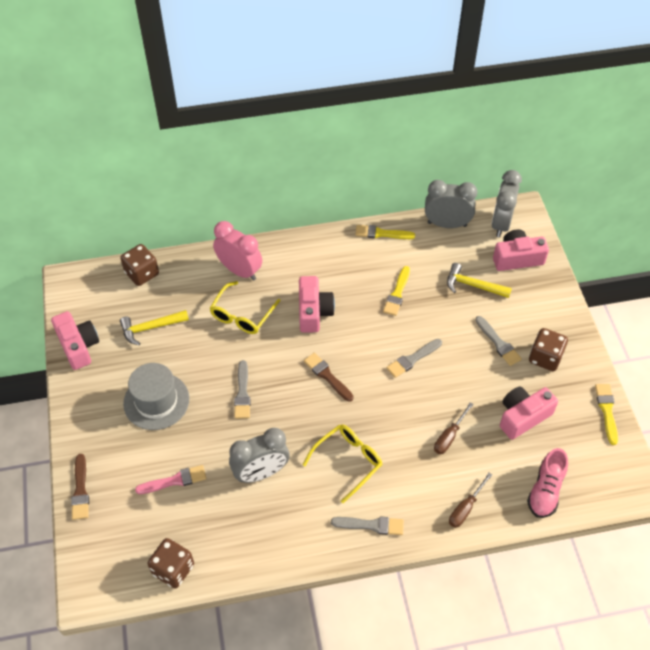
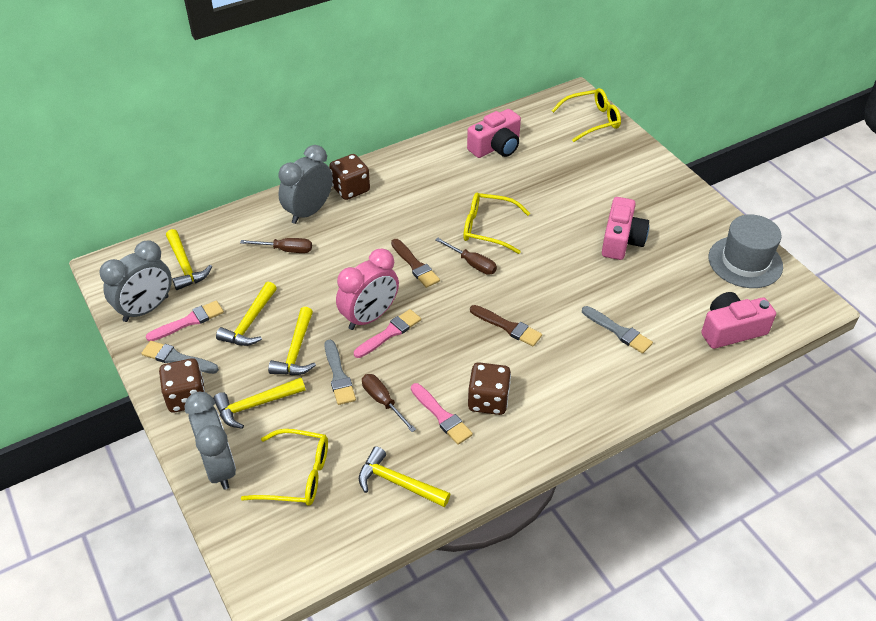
brown screwdriver: 2 -> 3
grey brush: 4 -> 3
pink brush: 1 -> 3
pink camera: 4 -> 3
pink shoe: 1 -> 0
yellow brush: 3 -> 0
yellow glasses: 2 -> 3
yellow hammer: 2 -> 5

